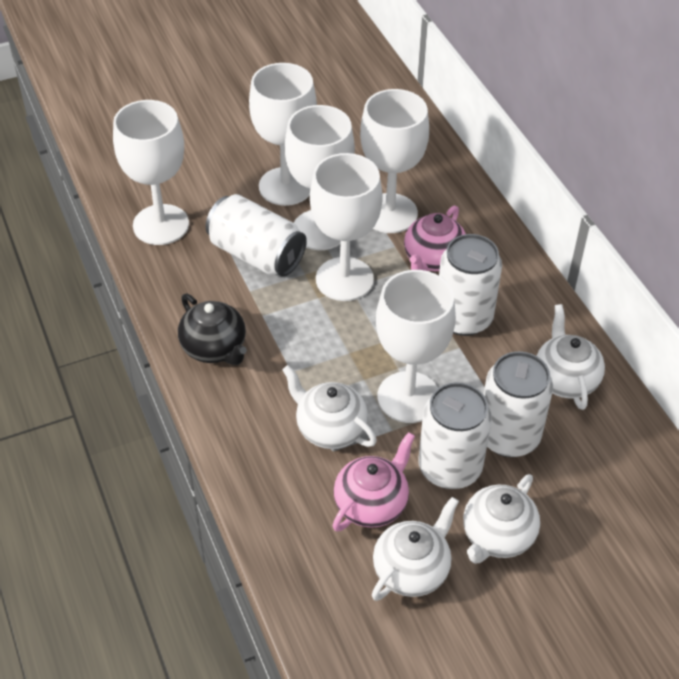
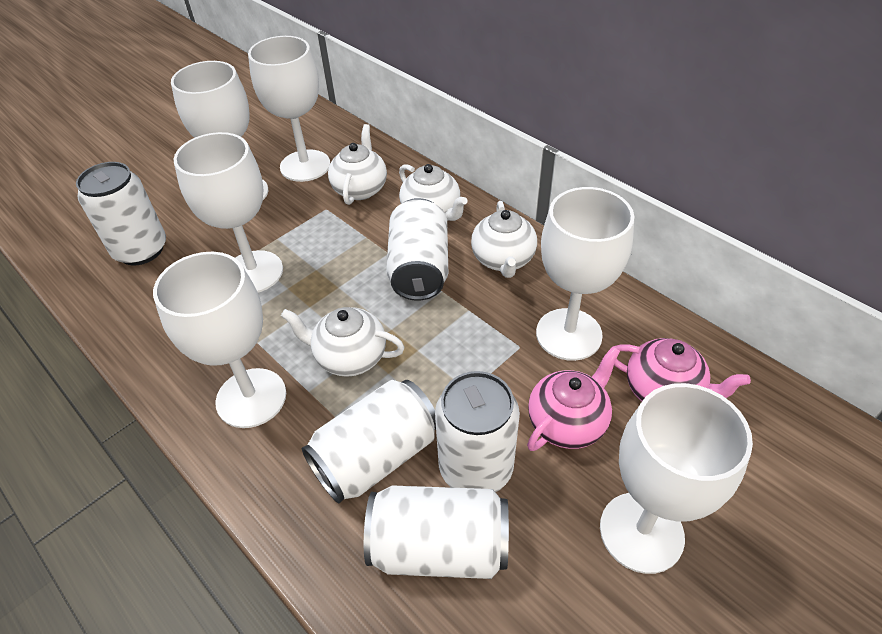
black teapot: 1 -> 0
white can: 4 -> 5

